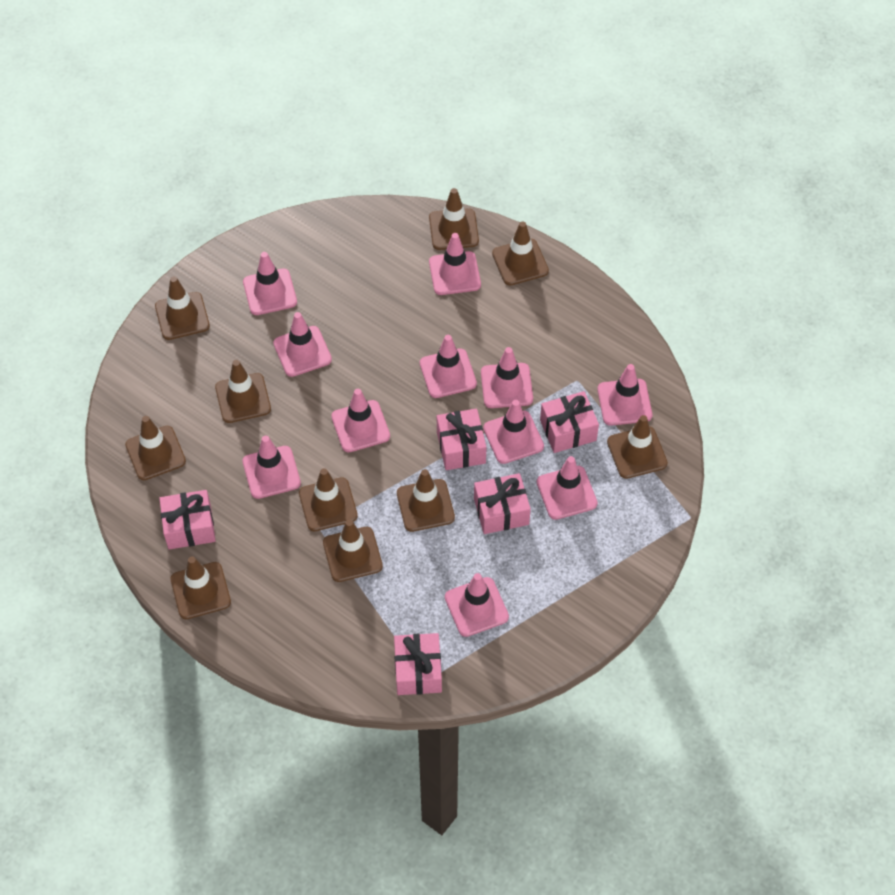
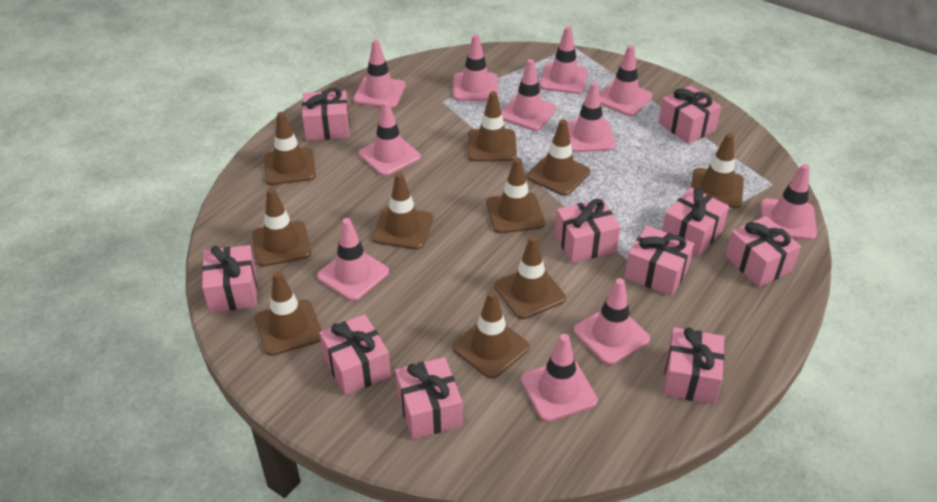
pink gift: 5 -> 10

